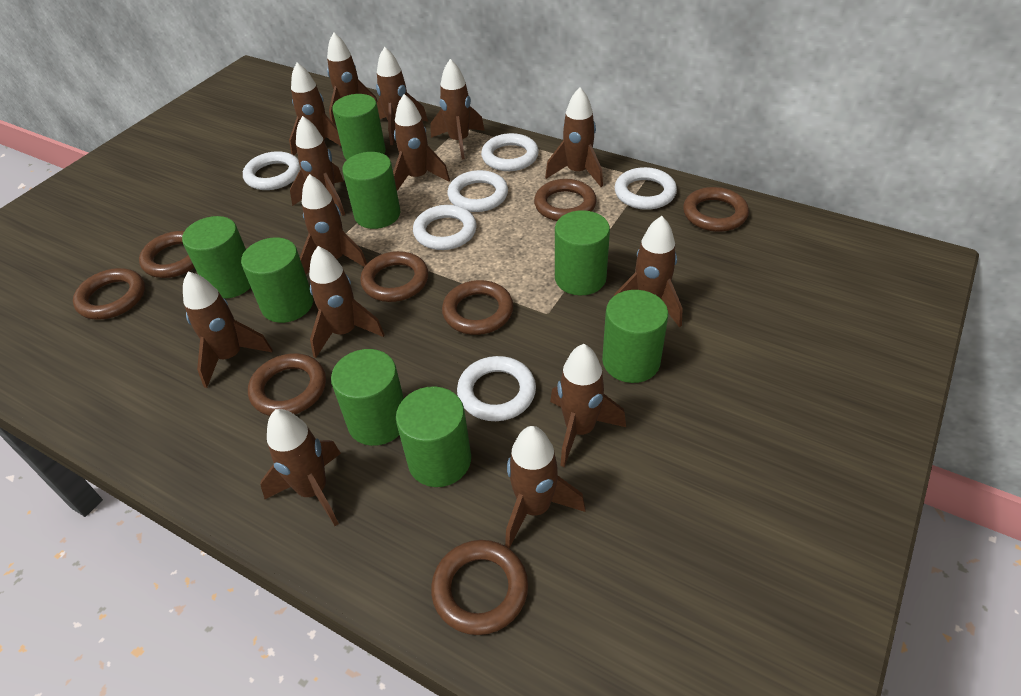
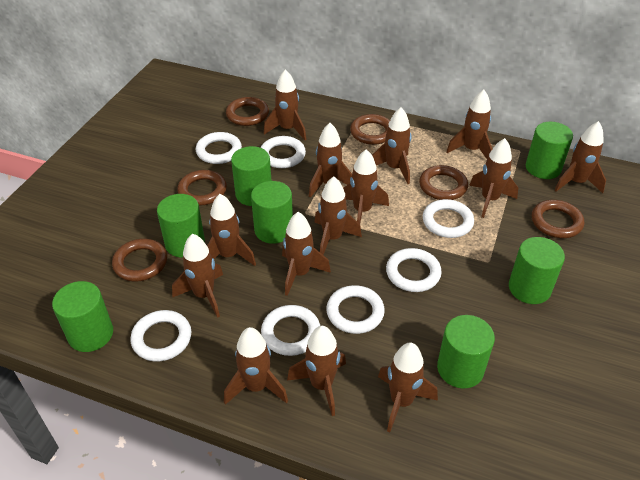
brown ring: 8 -> 6
green cylinder: 8 -> 7
white ring: 6 -> 7

